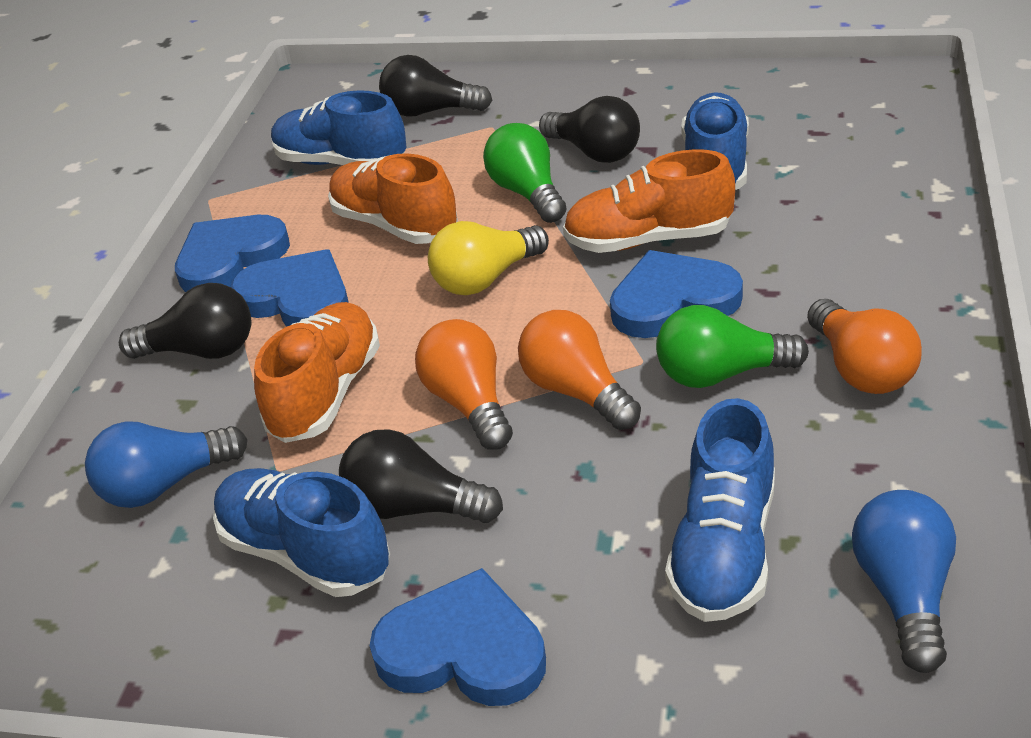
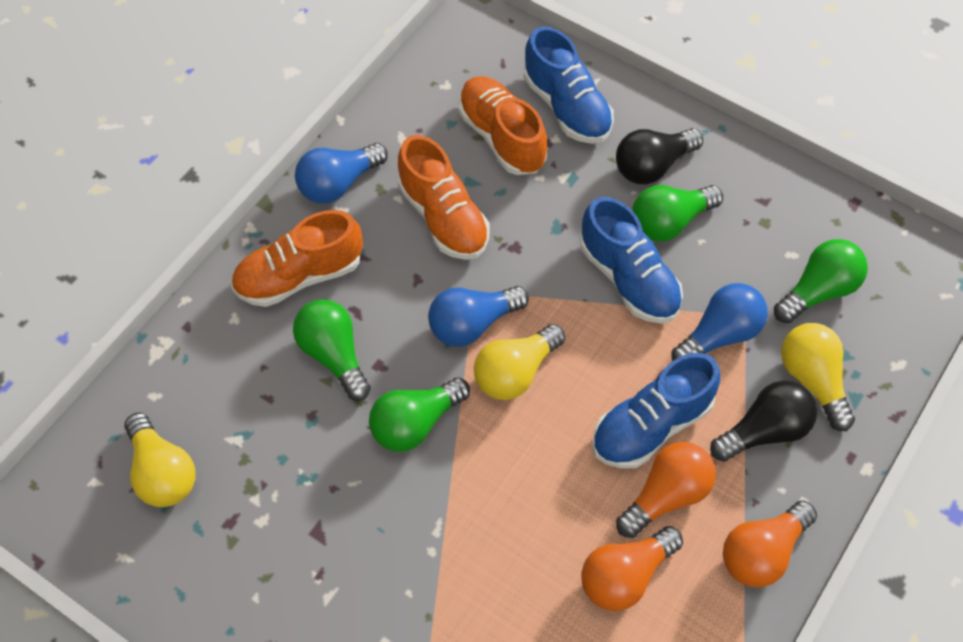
black light bulb: 4 -> 2
blue heart: 4 -> 0
blue light bulb: 2 -> 3
blue shoe: 4 -> 3
green light bulb: 2 -> 4
yellow light bulb: 1 -> 3

